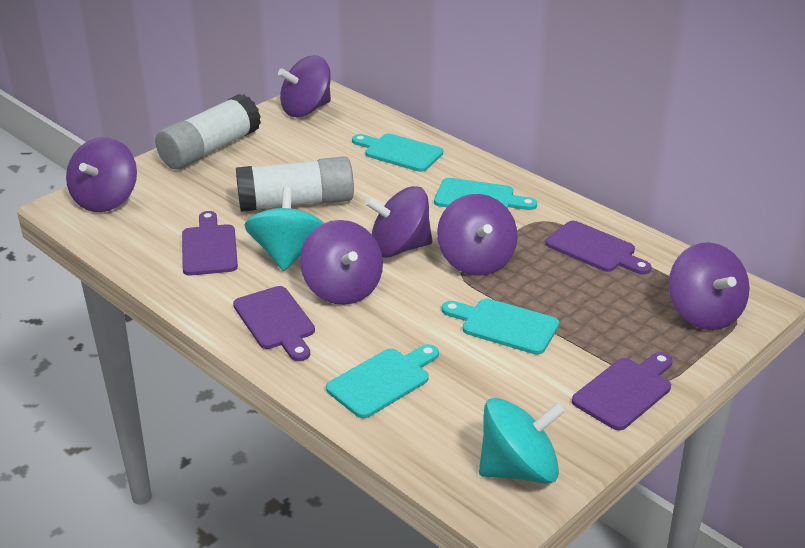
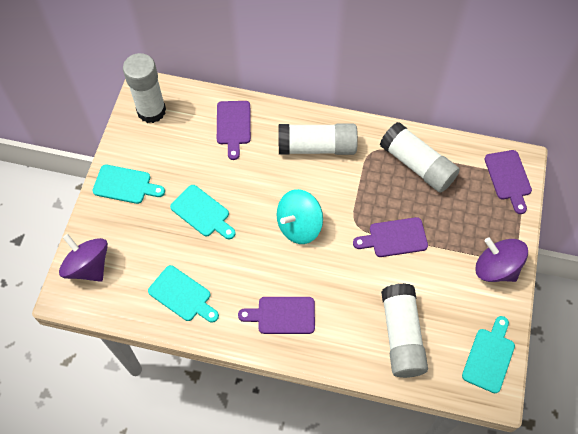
purple spinning top: 6 -> 2
turquoise spinning top: 2 -> 1
white glue stick: 2 -> 4

